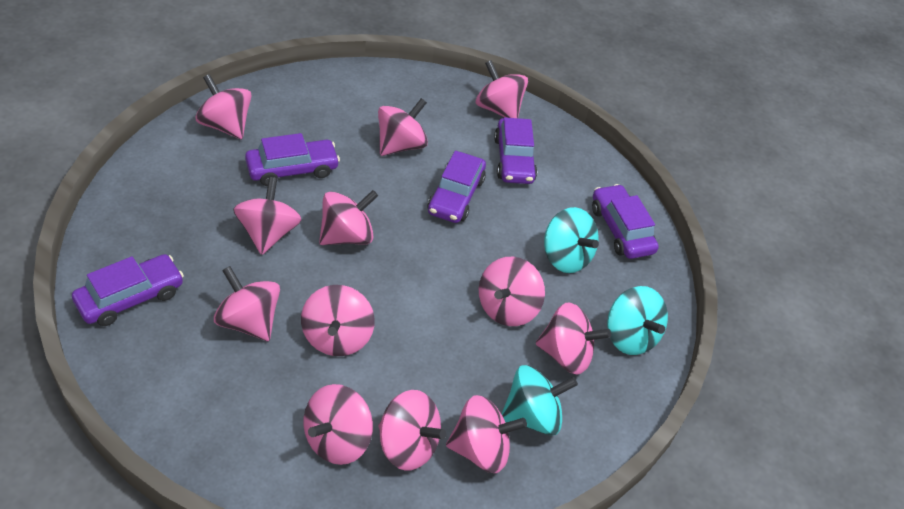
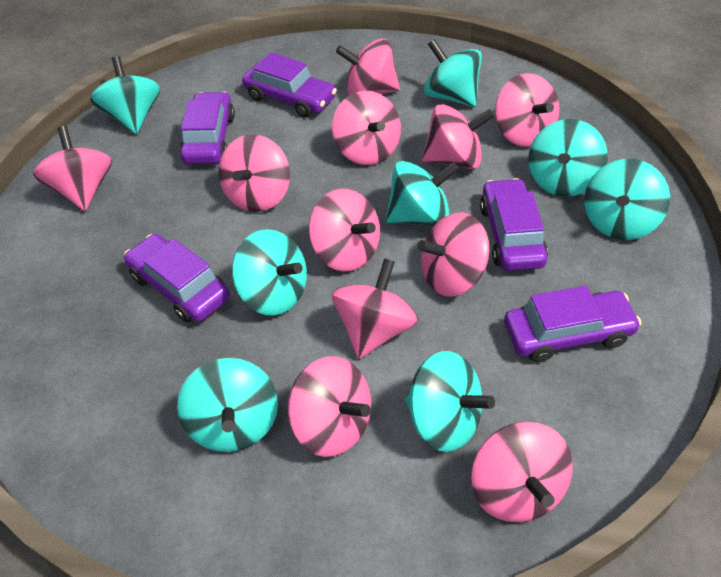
pink spinning top: 12 -> 11
turquoise spinning top: 3 -> 8

